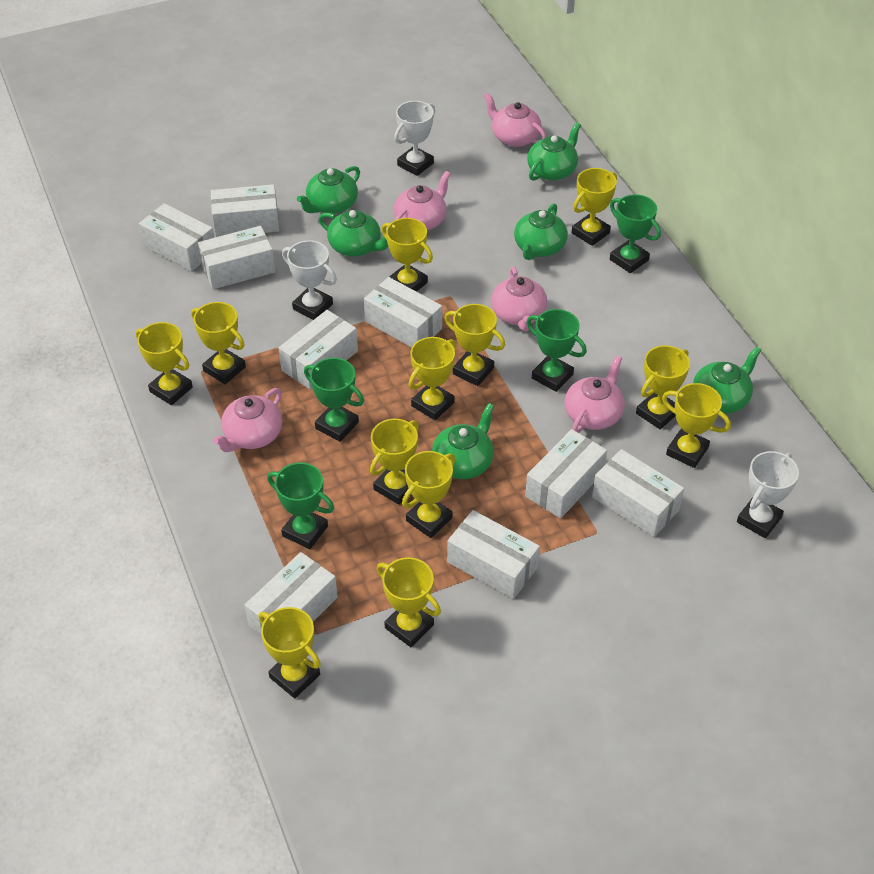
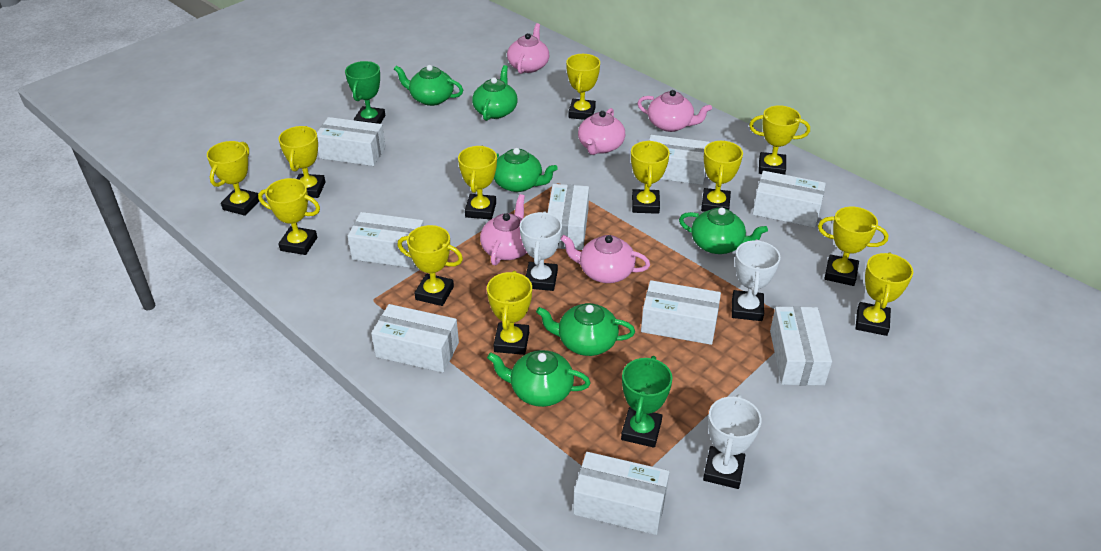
green trophy: 4 -> 2

